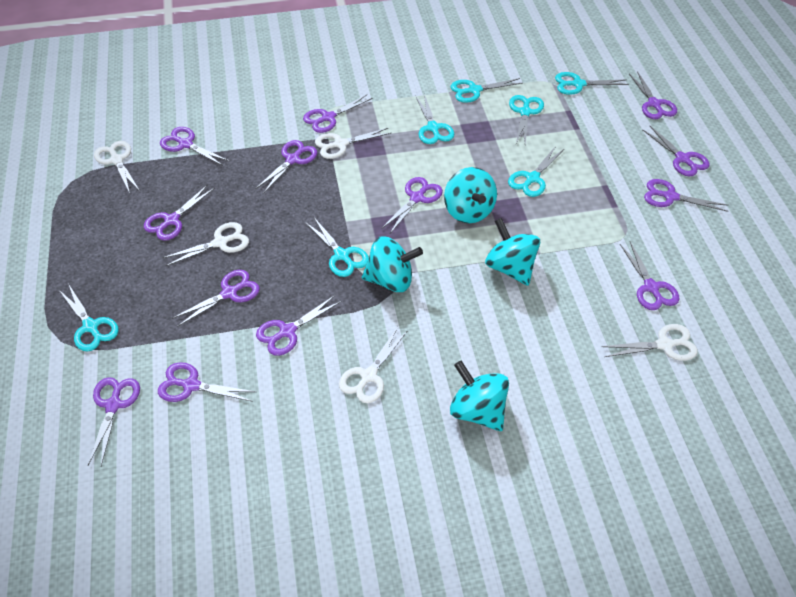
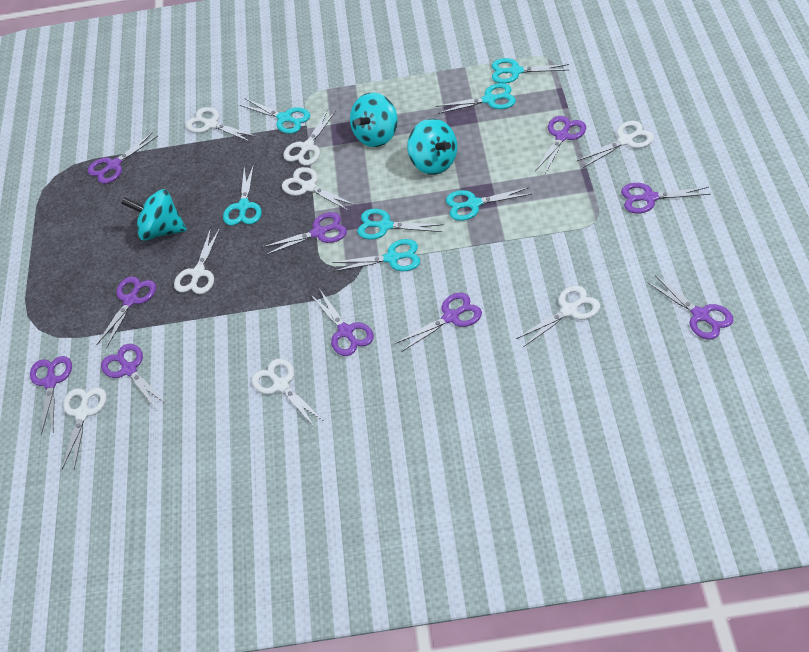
purple scissors: 13 -> 10
turquoise spinning top: 4 -> 3
white scissors: 5 -> 8

